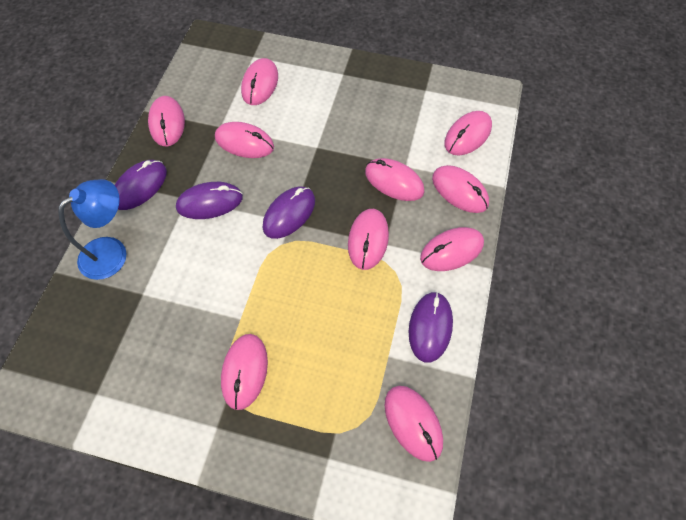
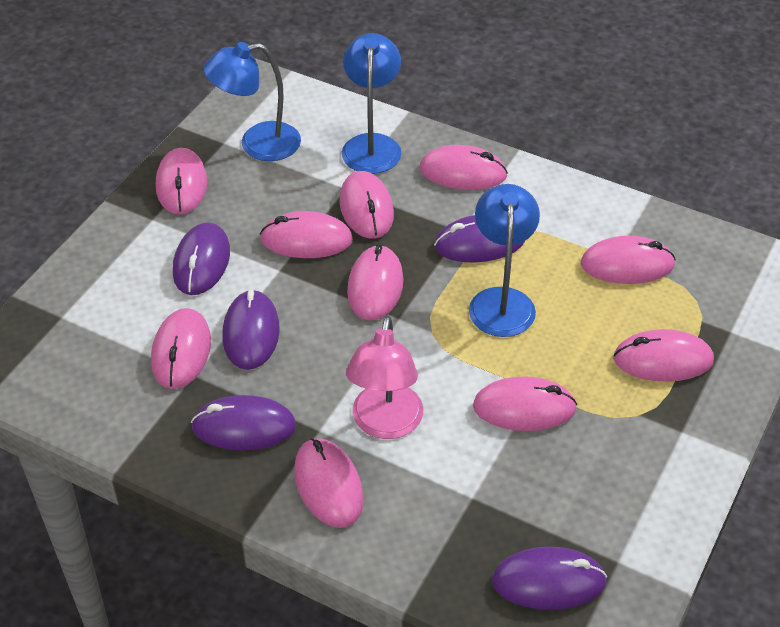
blue lamp: 1 -> 3
pink lamp: 0 -> 1
purple mouse: 4 -> 5

